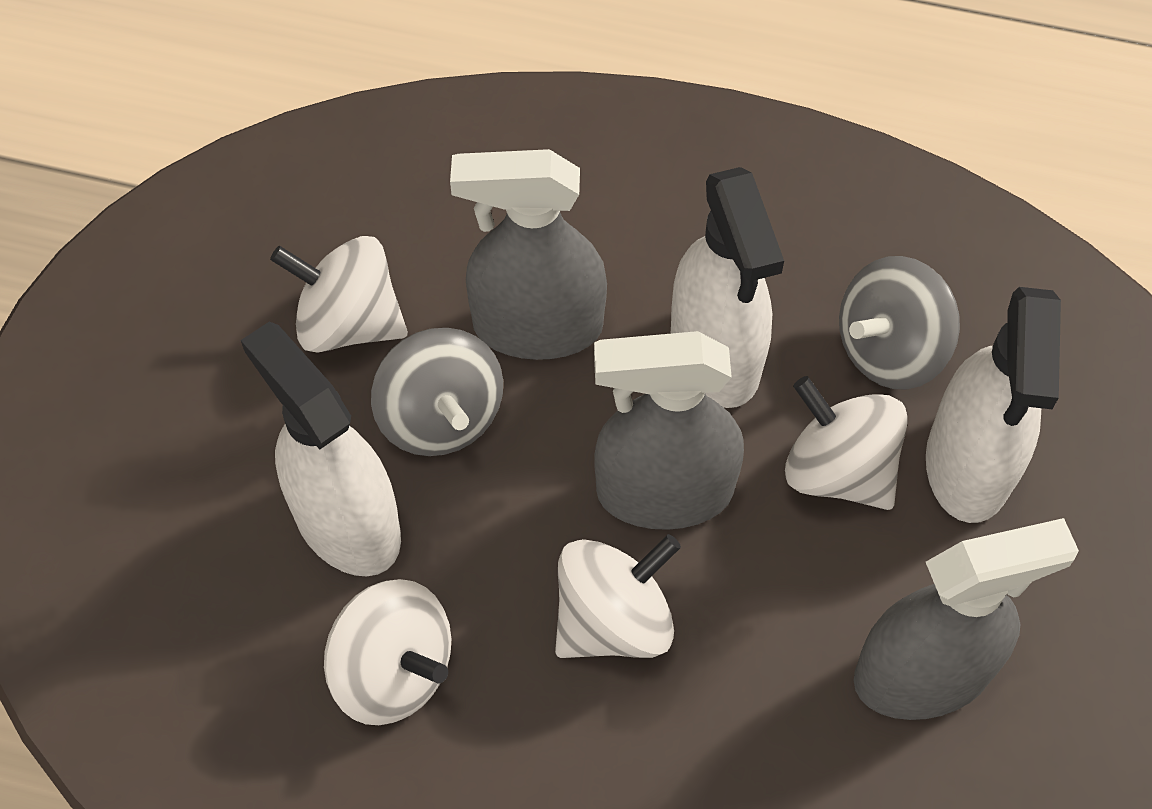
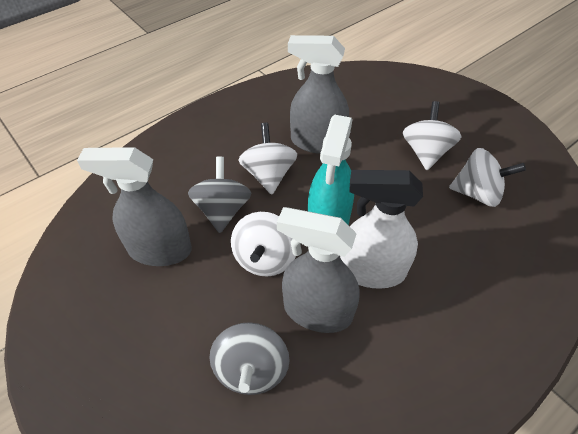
turquoise spray bottle: 0 -> 1
white spray bottle: 3 -> 1

